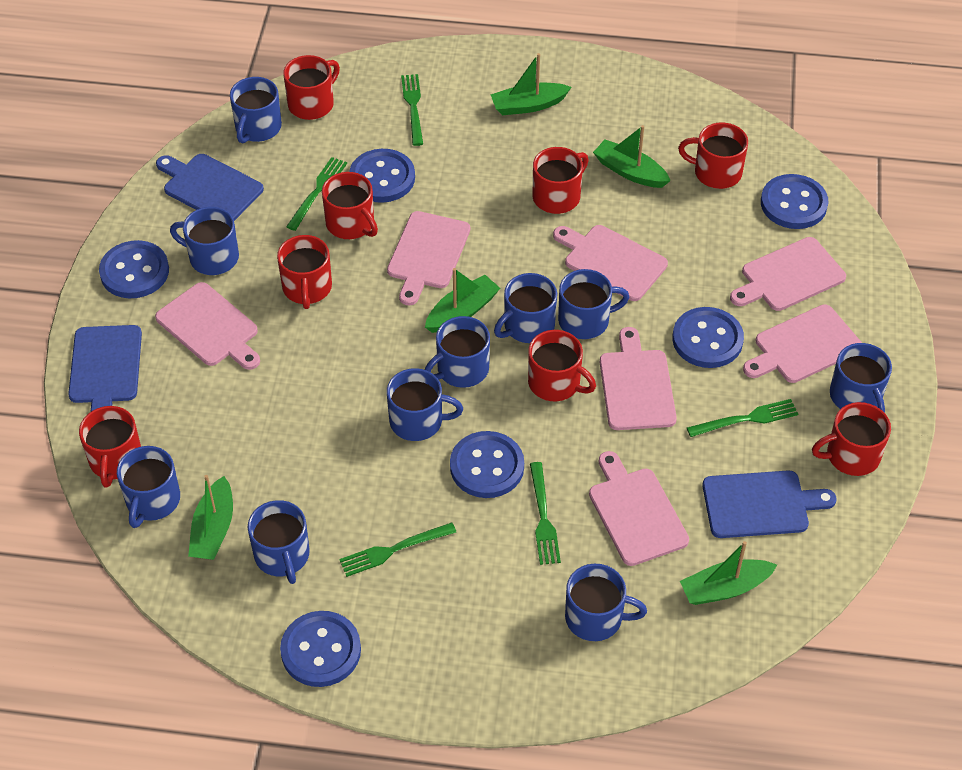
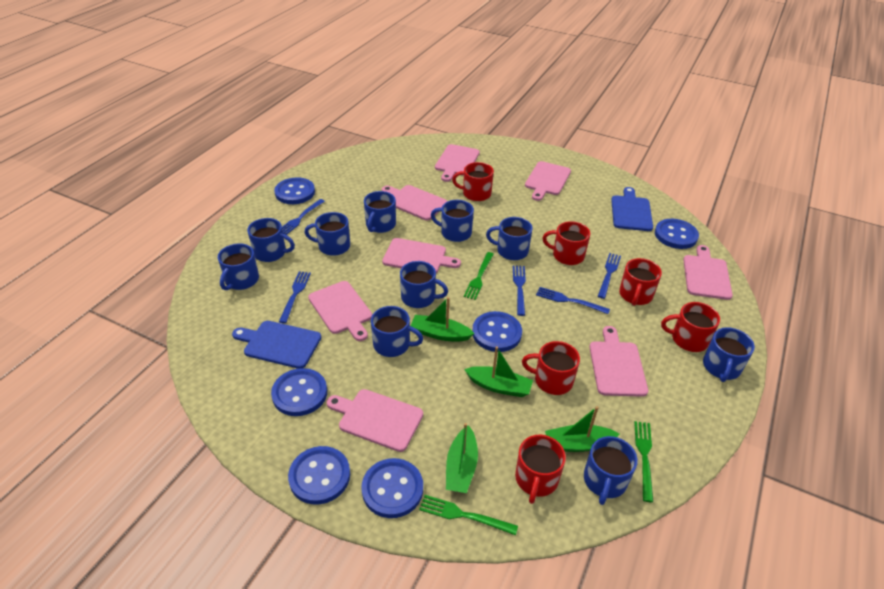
blue cutting board: 3 -> 2
blue fork: 0 -> 5
green boat: 5 -> 4
green fork: 5 -> 3
pink cutting board: 7 -> 8
red mug: 8 -> 6

